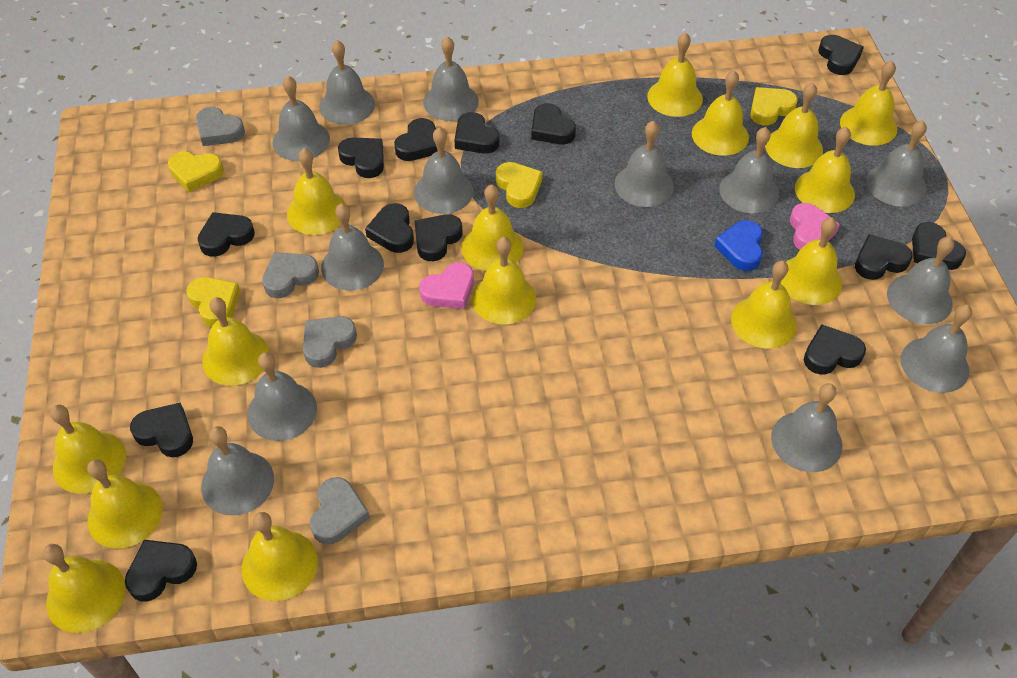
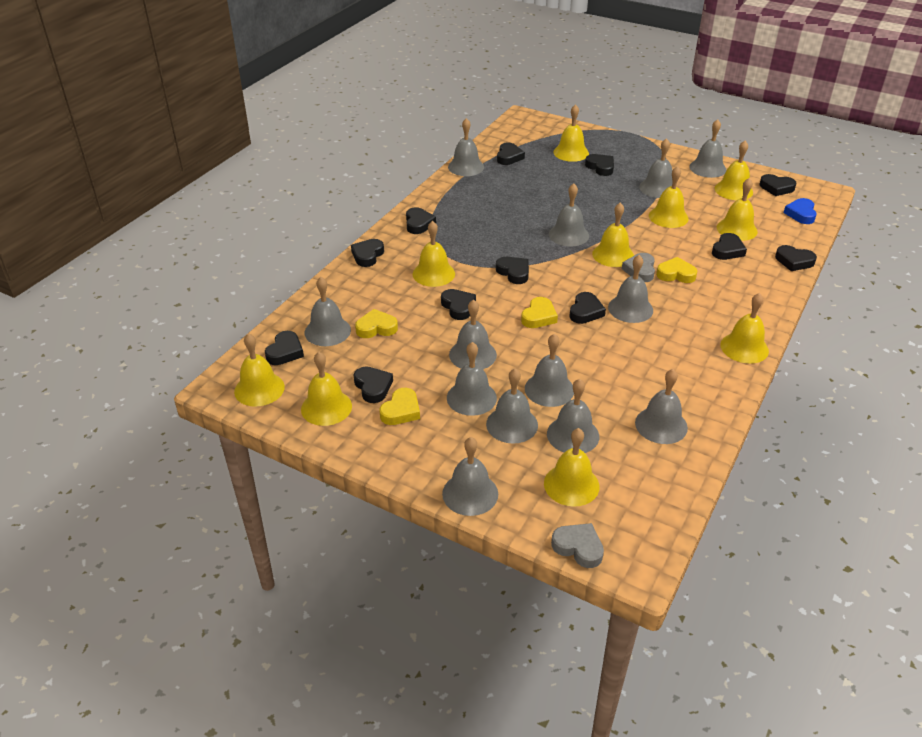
black heart: 13 -> 12
grey heart: 4 -> 2
pink heart: 2 -> 0
yellow bell: 15 -> 10

